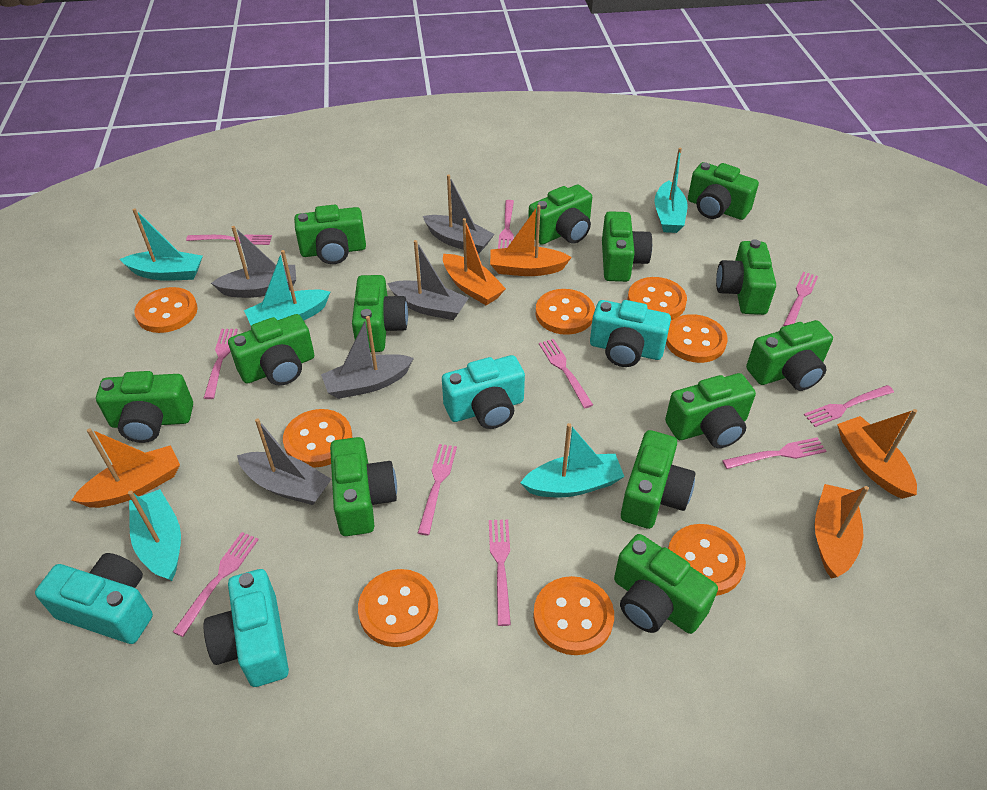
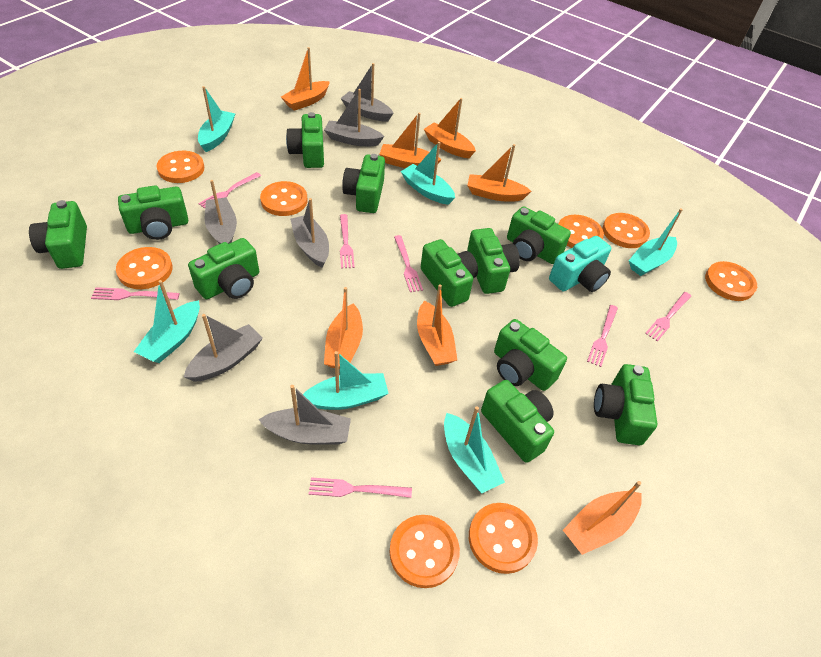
green camera: 13 -> 11
grey boat: 5 -> 6
orange boat: 5 -> 7
pink fork: 10 -> 7
turquoise boat: 5 -> 6
turquoise camera: 4 -> 1

